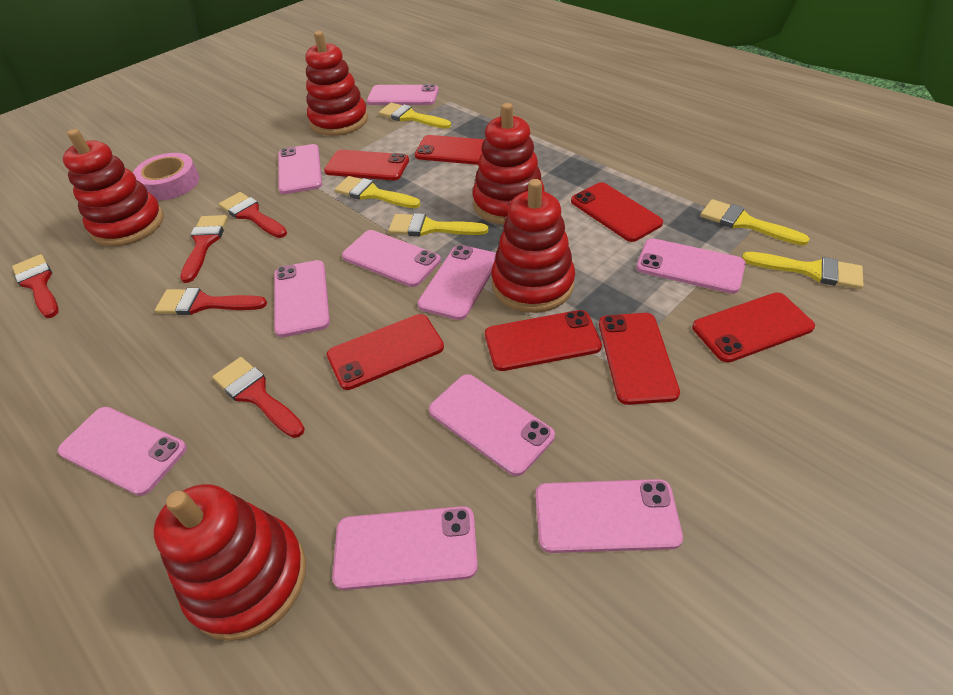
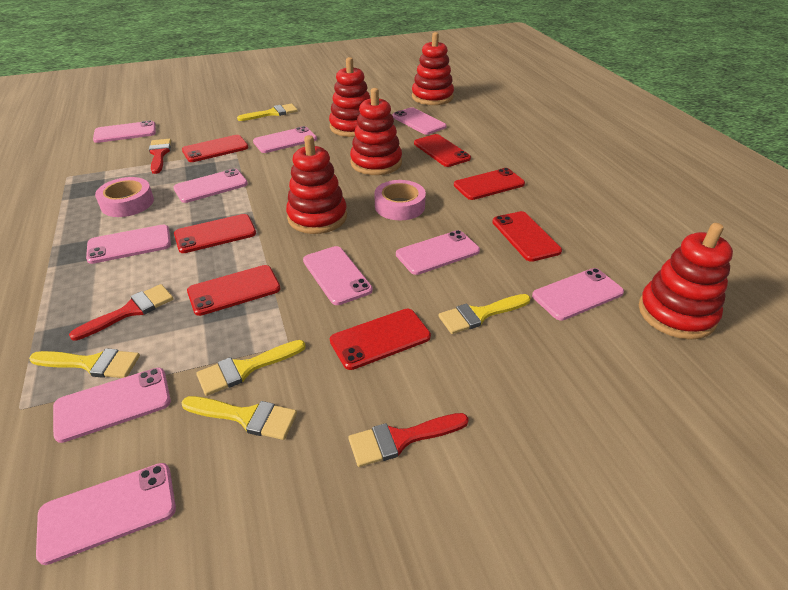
pink tape: 1 -> 2
red brush: 5 -> 3

